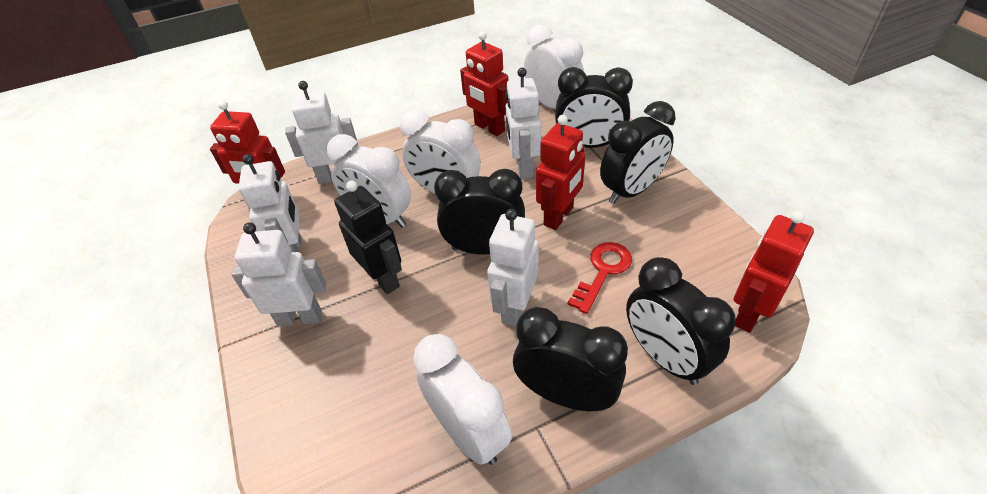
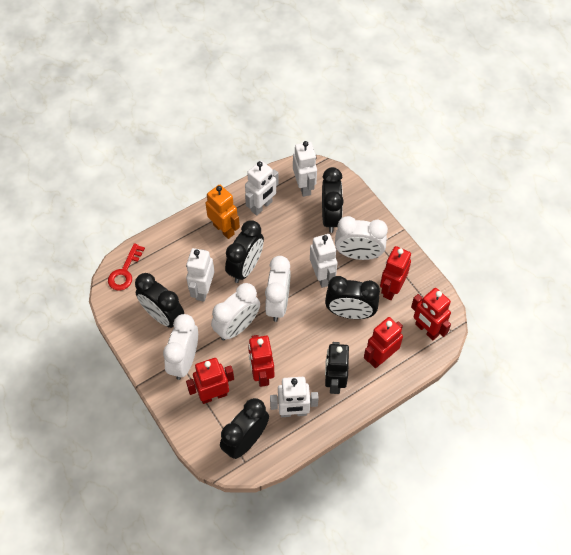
orange robot: 0 -> 1
red robot: 4 -> 5

